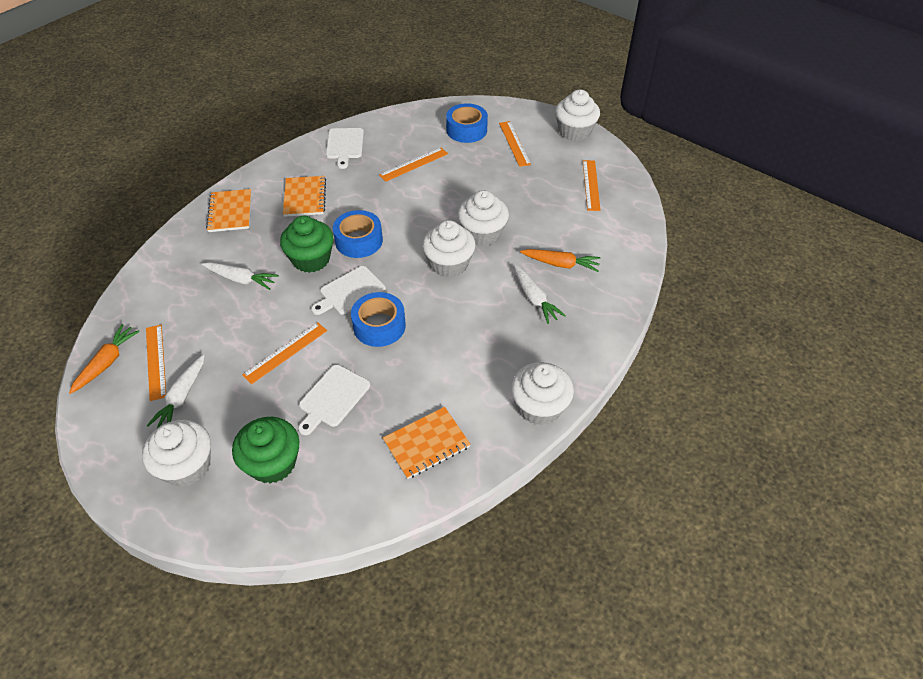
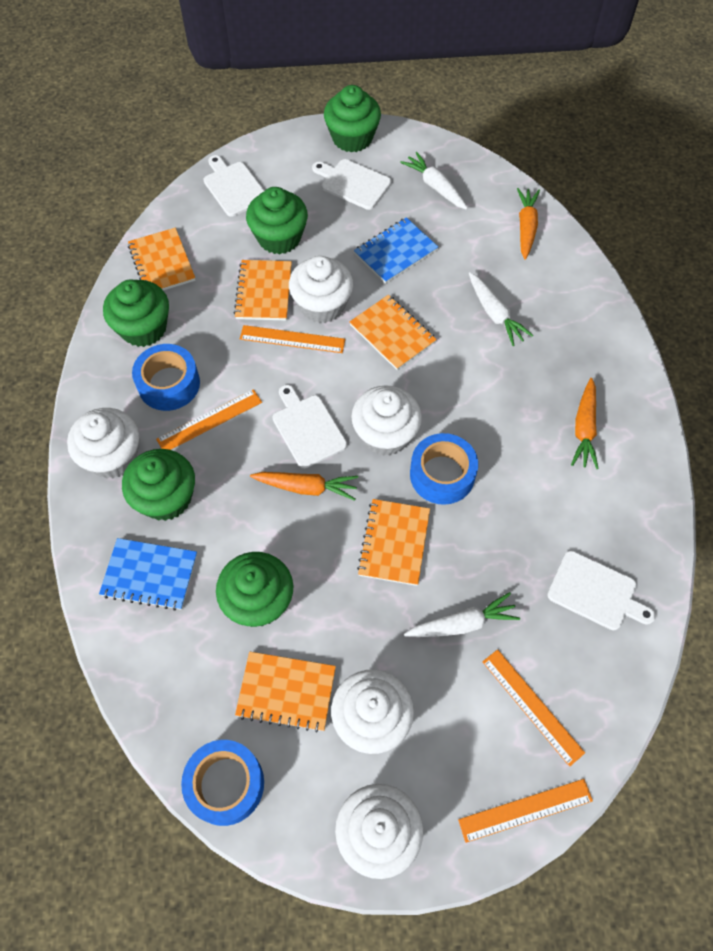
blue notebook: 0 -> 2
green cupcake: 2 -> 5
orange carrot: 2 -> 3
orange notebook: 3 -> 5
orange ruler: 5 -> 4
white cutting board: 3 -> 4

